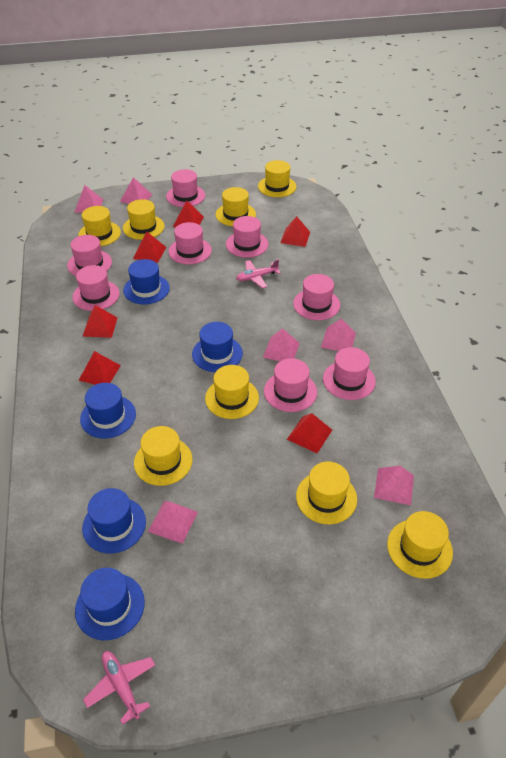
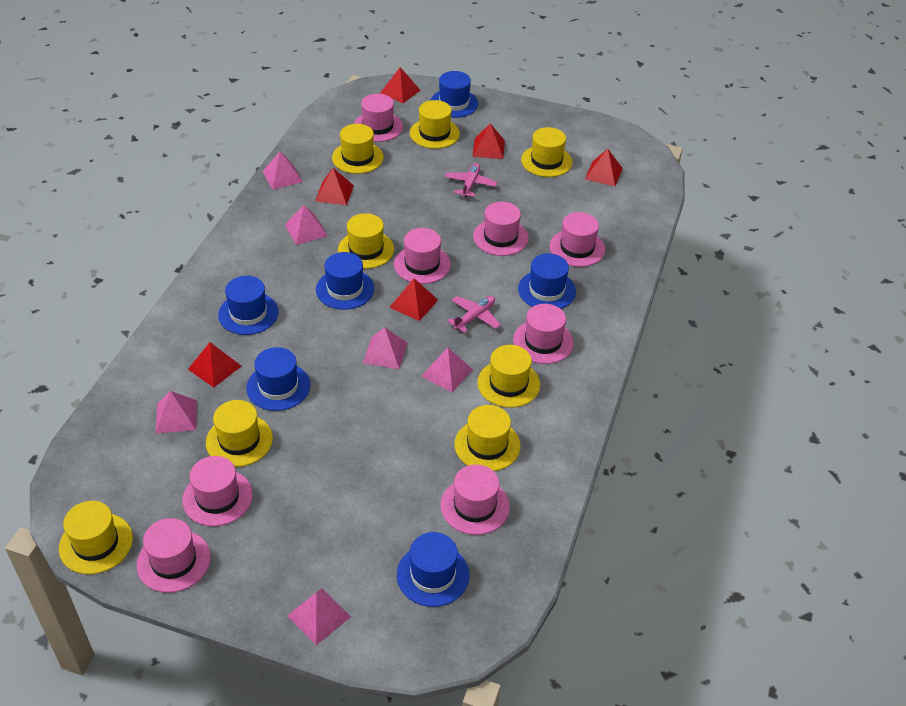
blue hat: 5 -> 6

